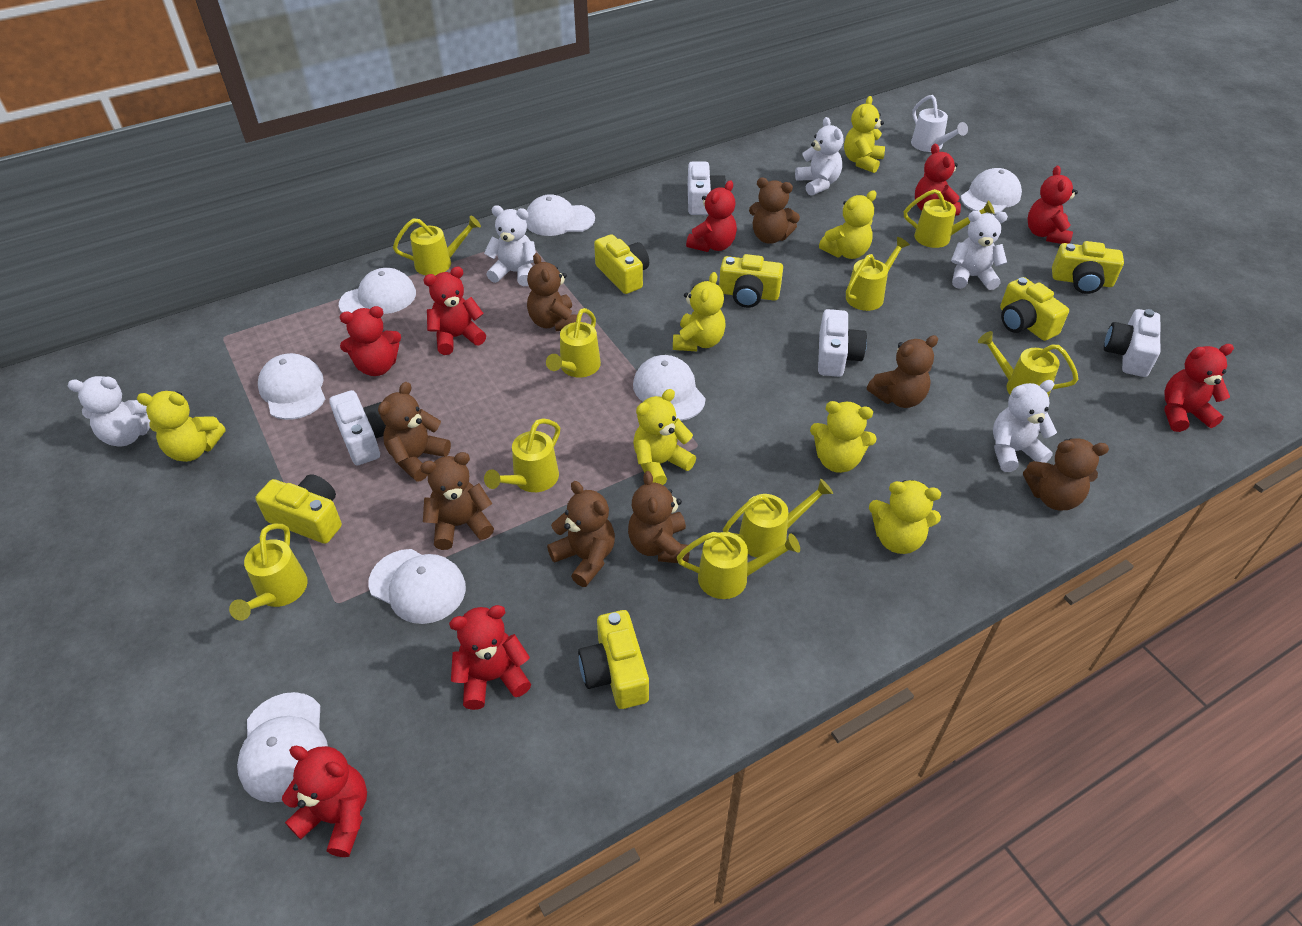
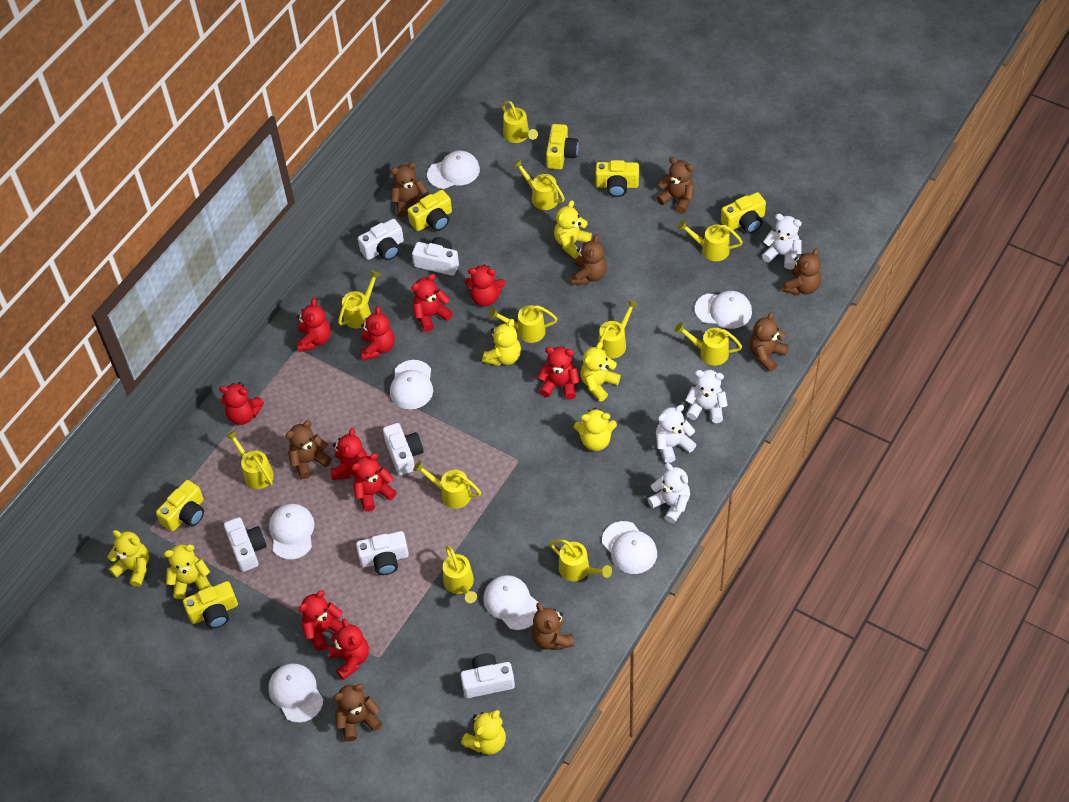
red teddy bear: 8 -> 10
white camera: 4 -> 6
white teddy bear: 5 -> 4
white watering can: 1 -> 0
yellow watering can: 9 -> 11

